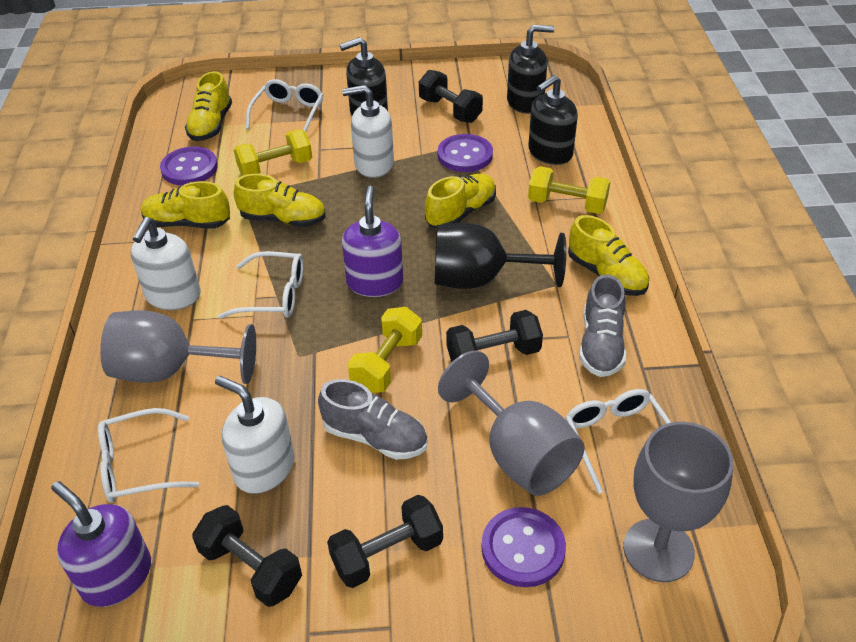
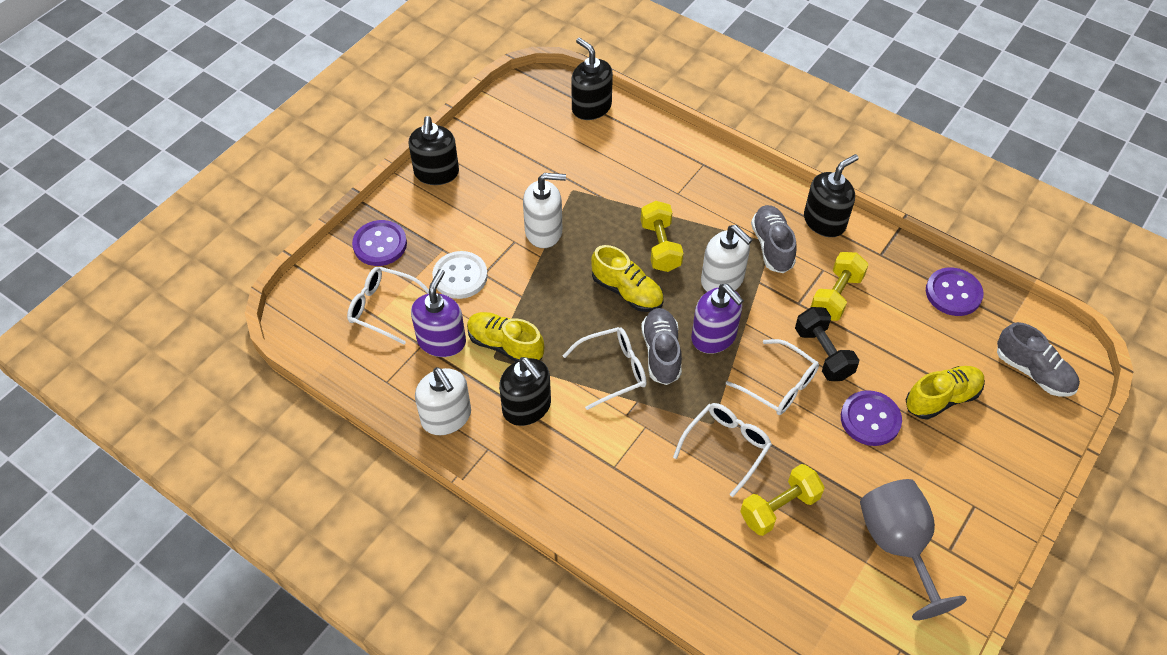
black dumbbell: 4 -> 1
black goblet: 1 -> 0
black soap dispenser: 3 -> 4
grey goblet: 3 -> 1
grey shoe: 2 -> 3
white button: 0 -> 1
yellow shoe: 5 -> 3

